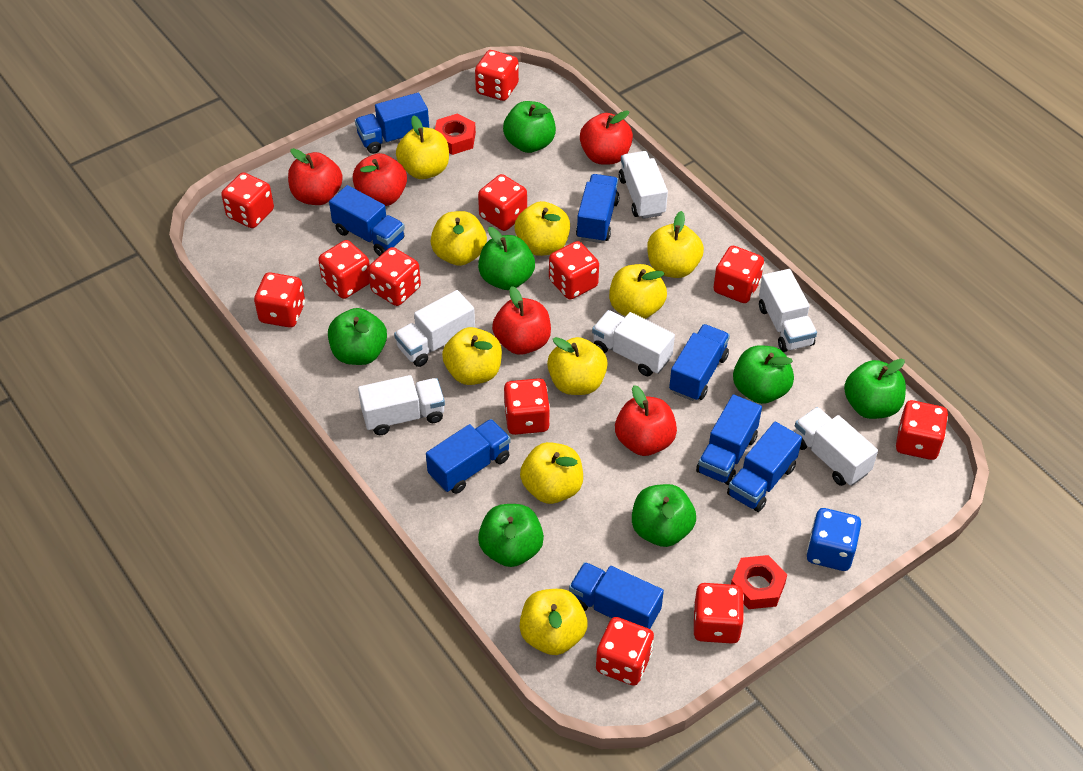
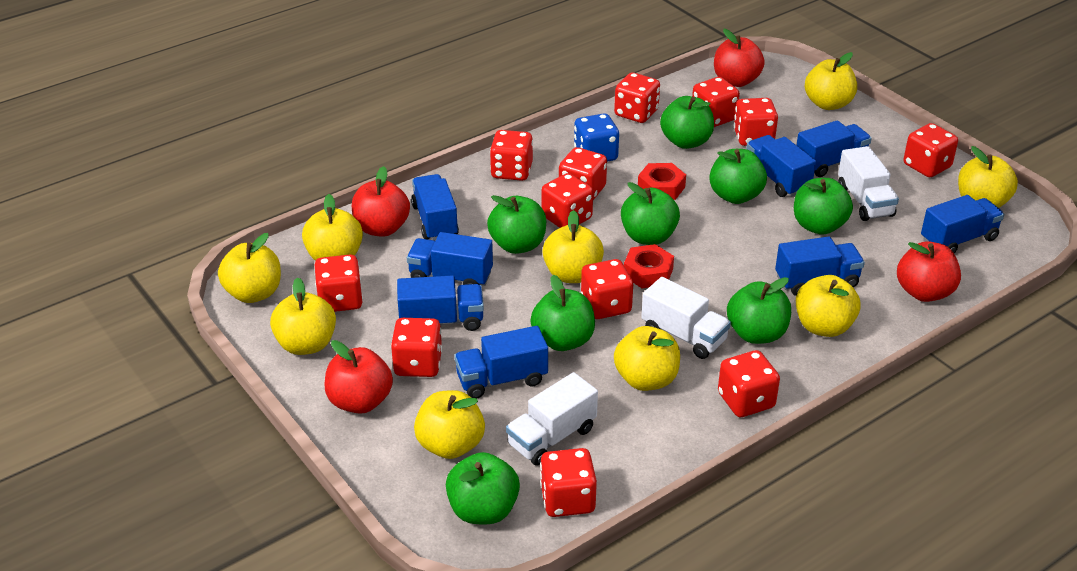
green apple: 7 -> 8
red apple: 5 -> 4
white truck: 6 -> 3

